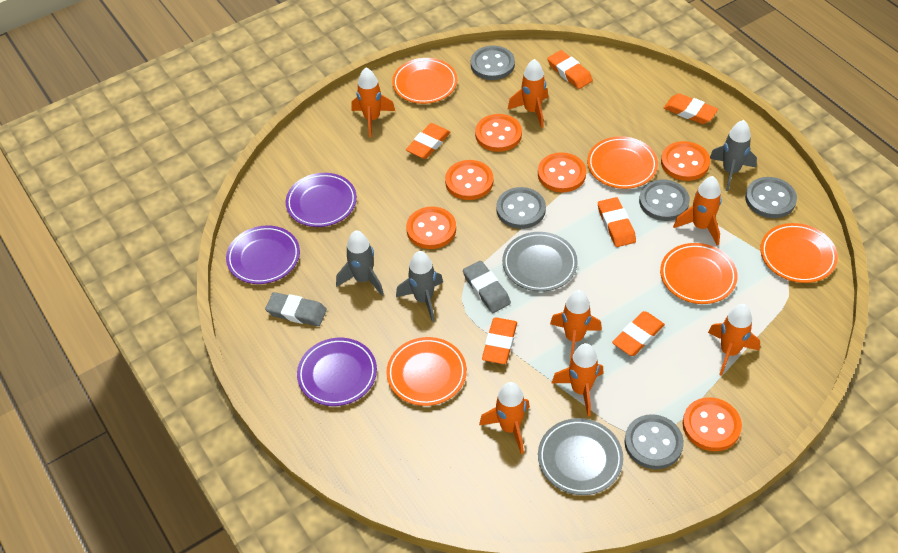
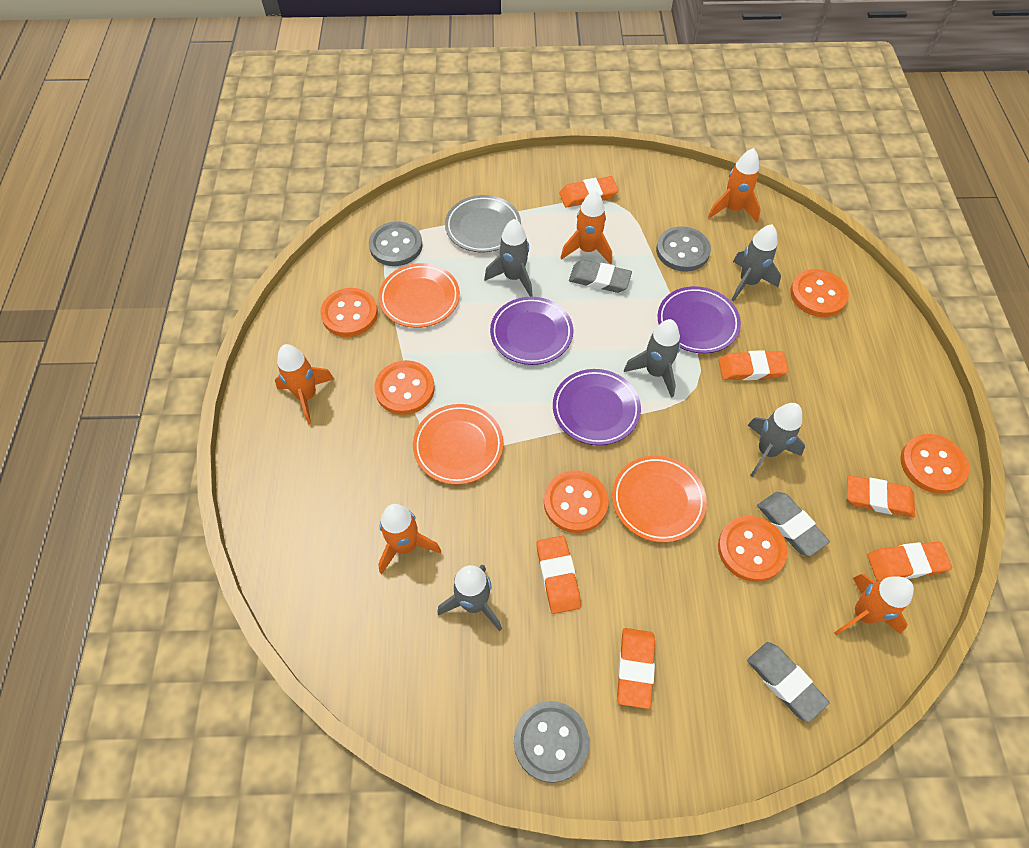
grey button: 5 -> 3
grey eraser: 2 -> 3
grey plate: 2 -> 1
grey rocket: 3 -> 5
orange plate: 5 -> 3
orange rocket: 7 -> 5

